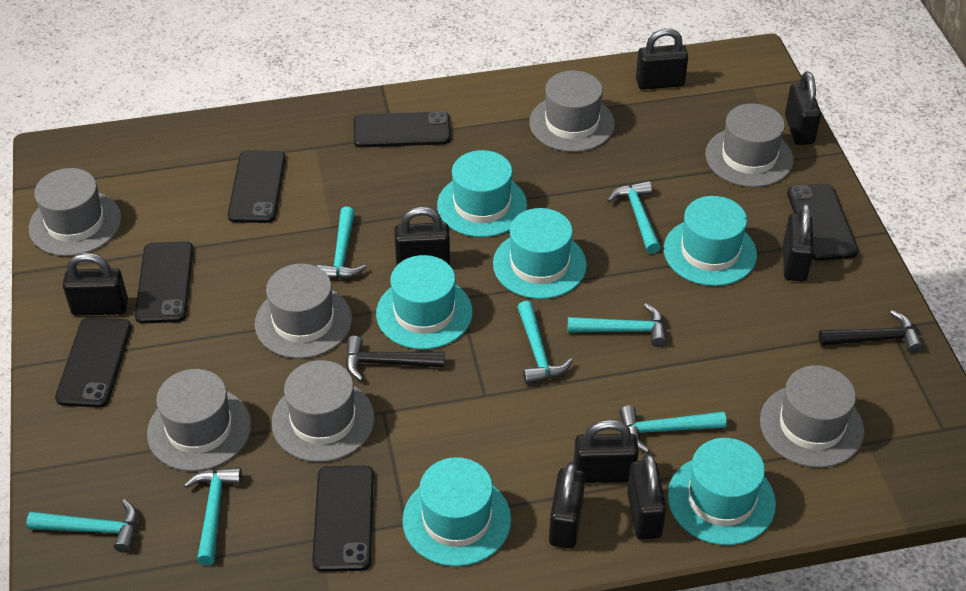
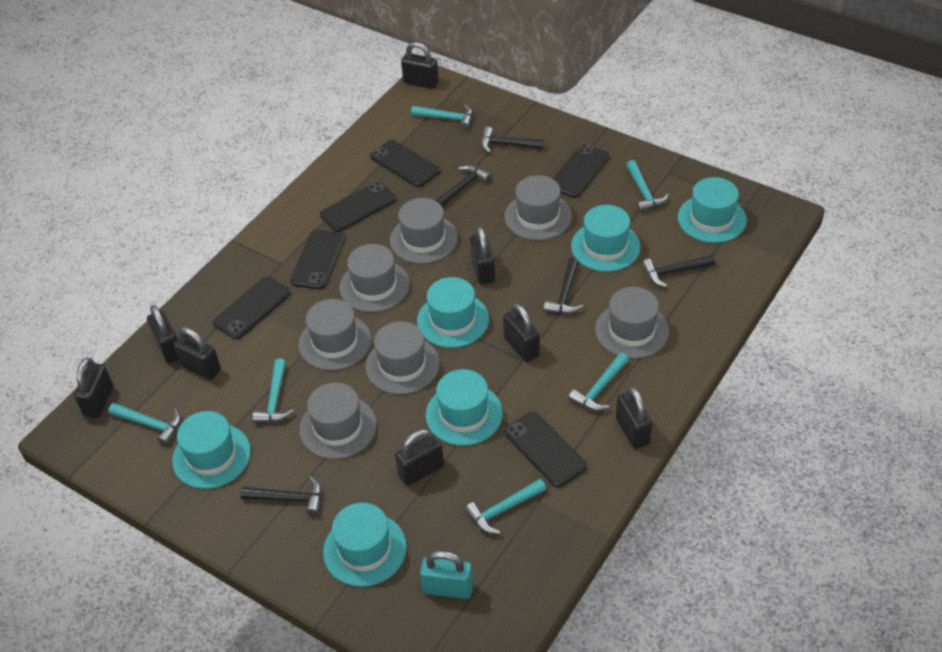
black hammer: 2 -> 5
turquoise hammer: 7 -> 6
turquoise padlock: 0 -> 1

